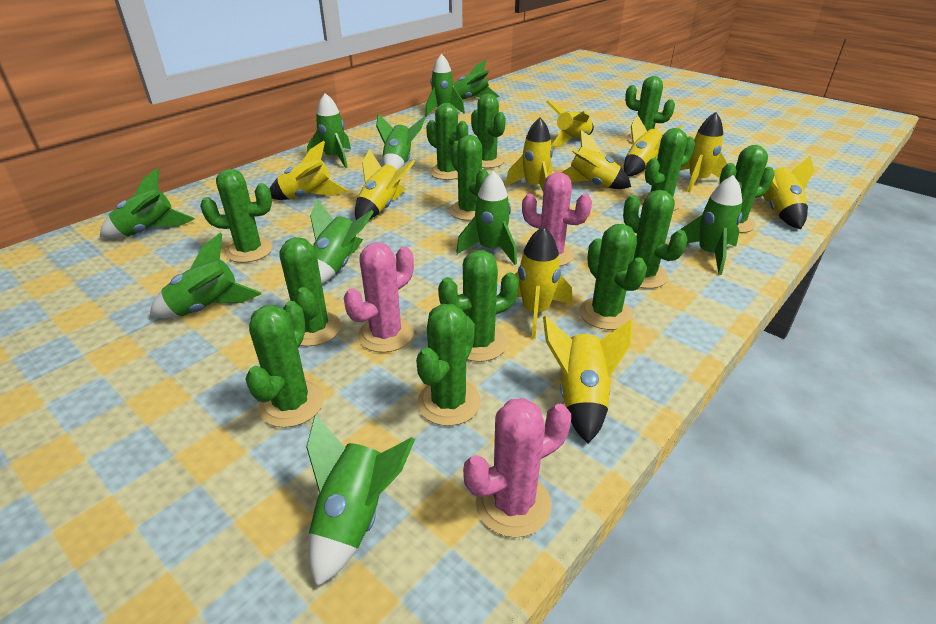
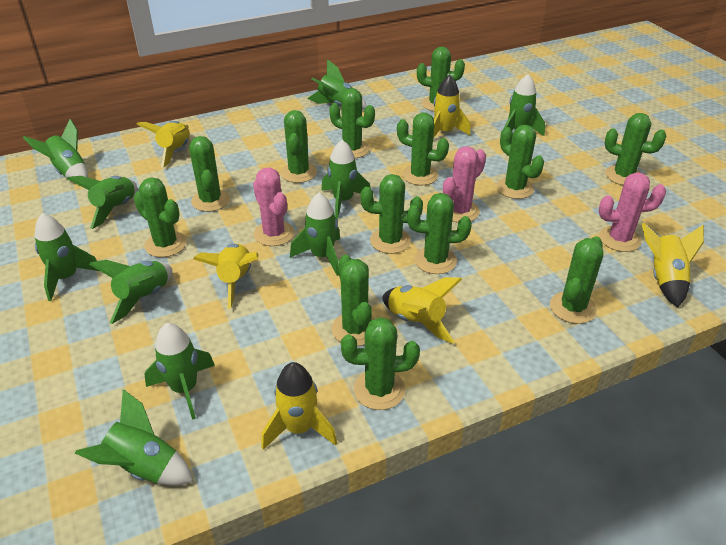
yellow rocket: 10 -> 6

